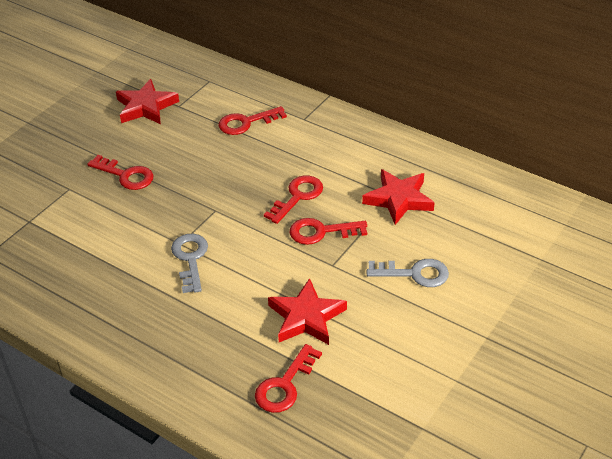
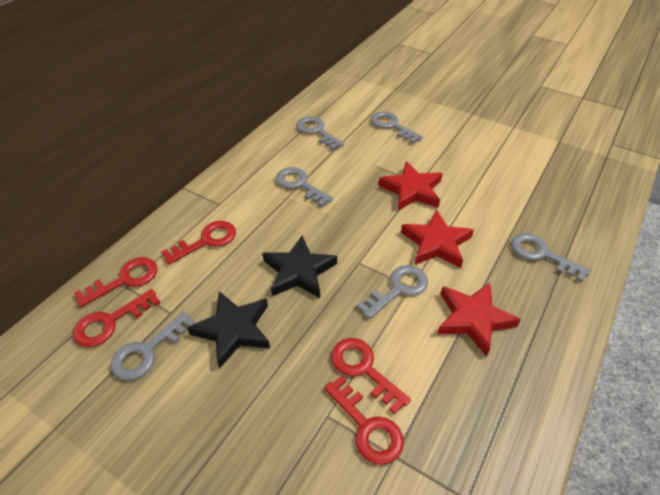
black star: 0 -> 2
grey key: 2 -> 6

